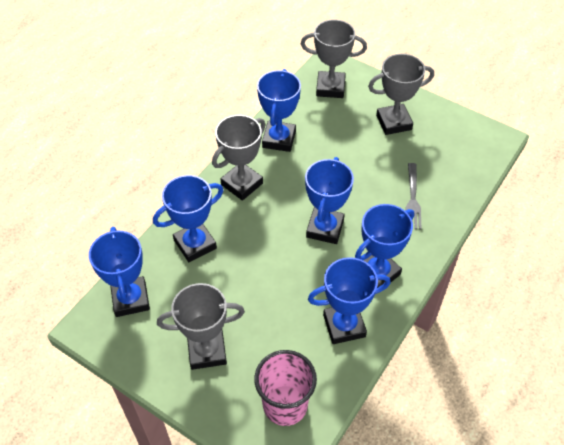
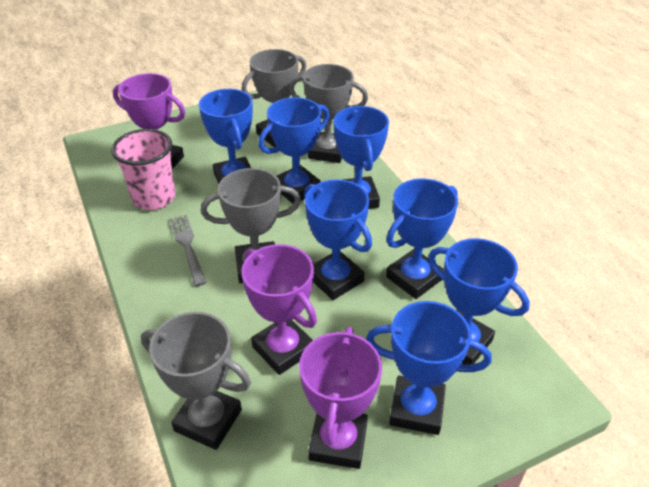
blue trophy: 6 -> 7
purple trophy: 0 -> 3

